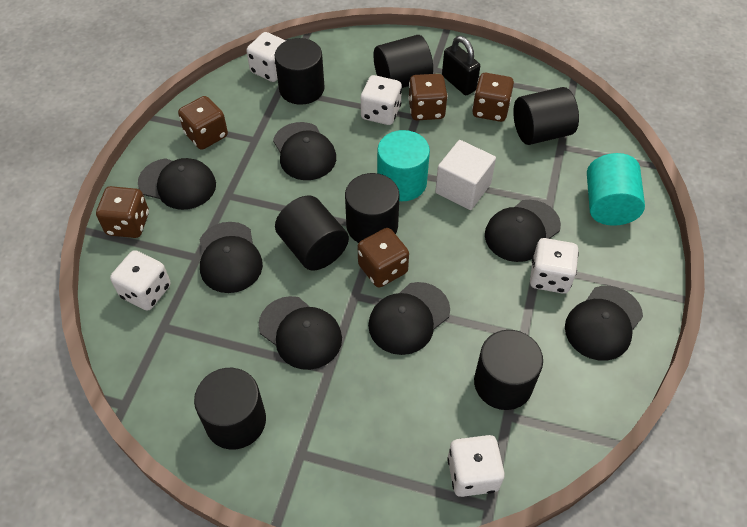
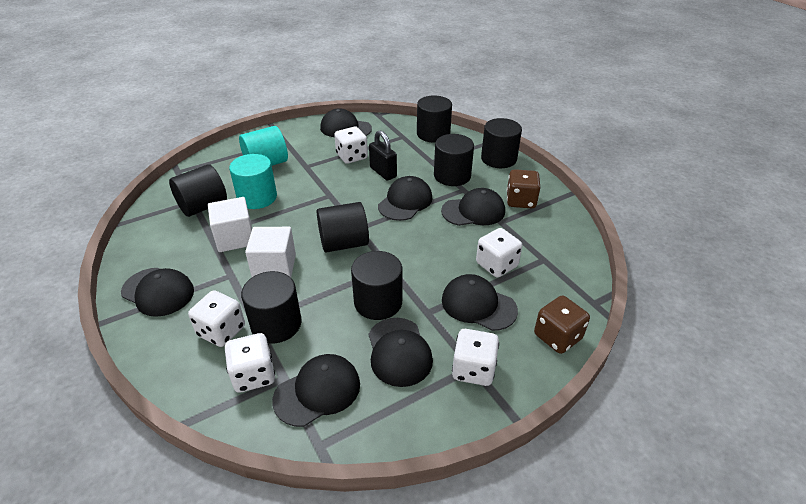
brown dice: 5 -> 2
white cube: 1 -> 2

